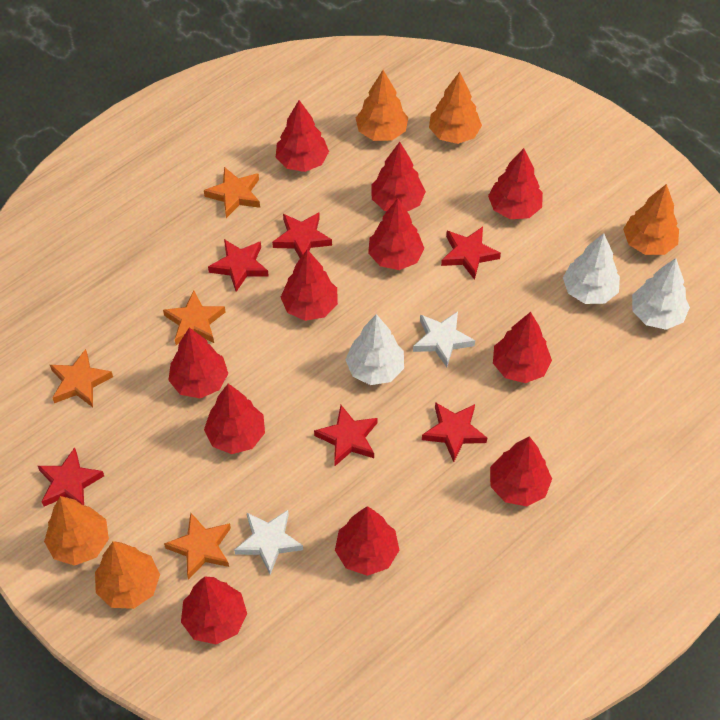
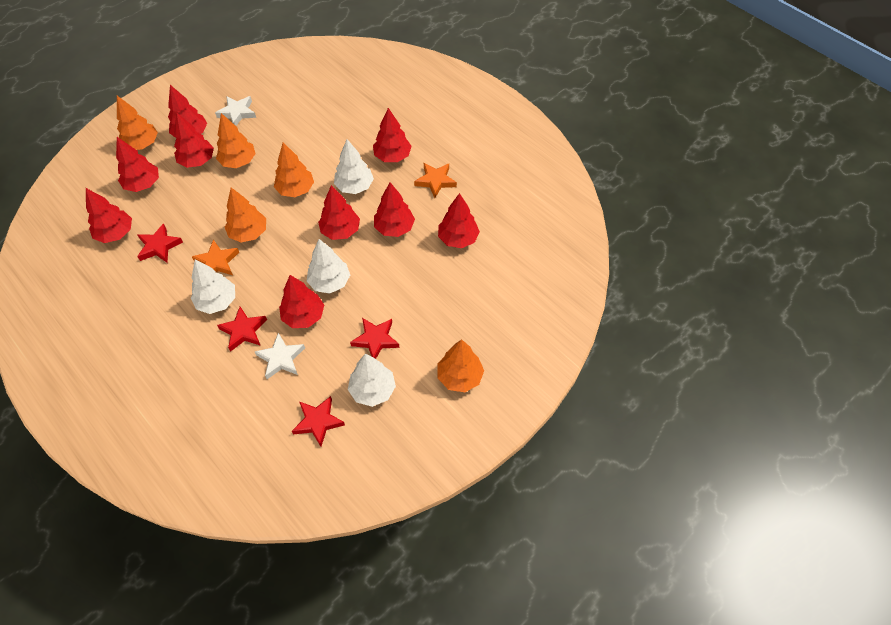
orange star: 4 -> 2
red star: 6 -> 4
red tree: 11 -> 9
white tree: 3 -> 4

